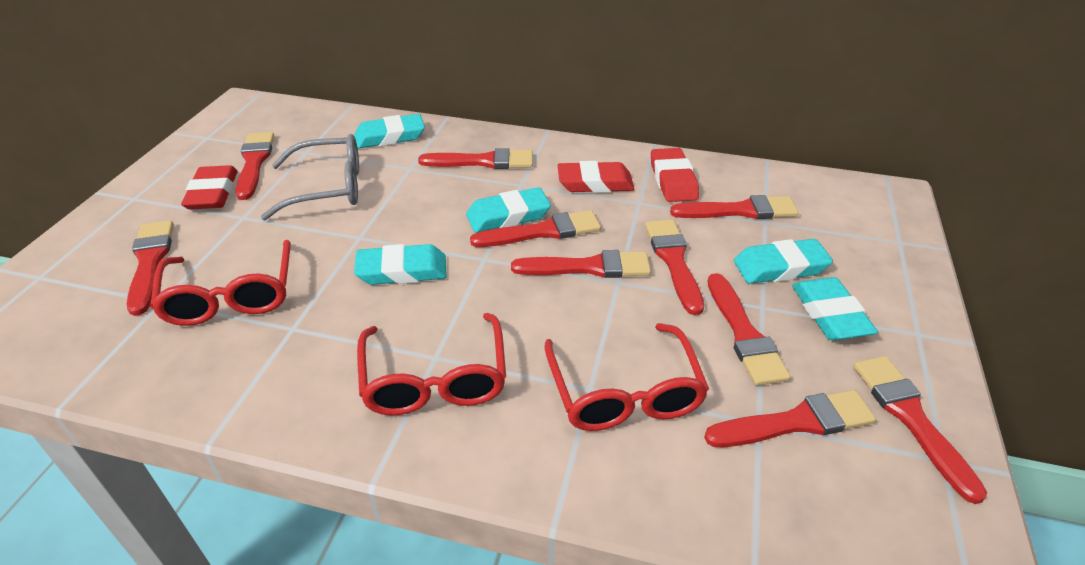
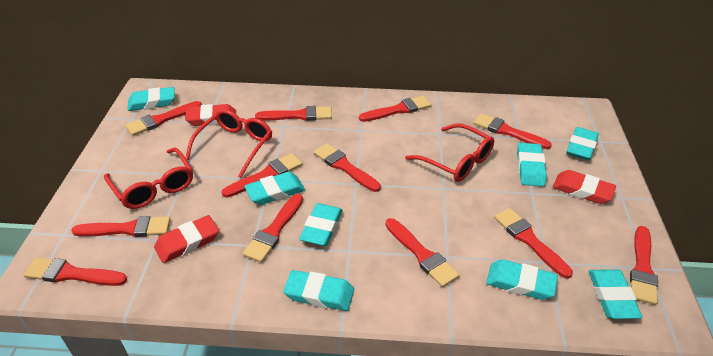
grey glasses: 1 -> 0
red brush: 10 -> 12
turquoise eraser: 5 -> 8

